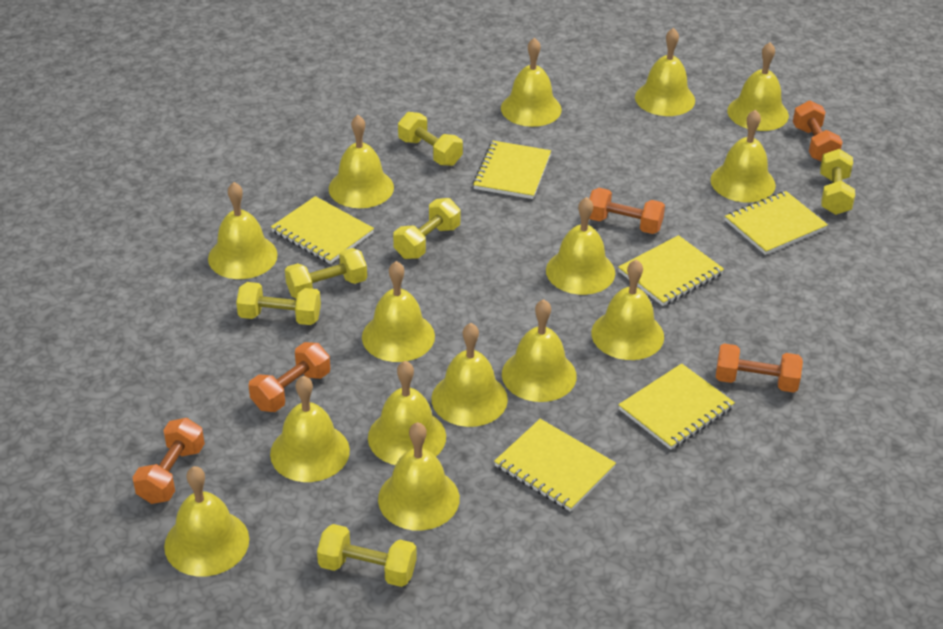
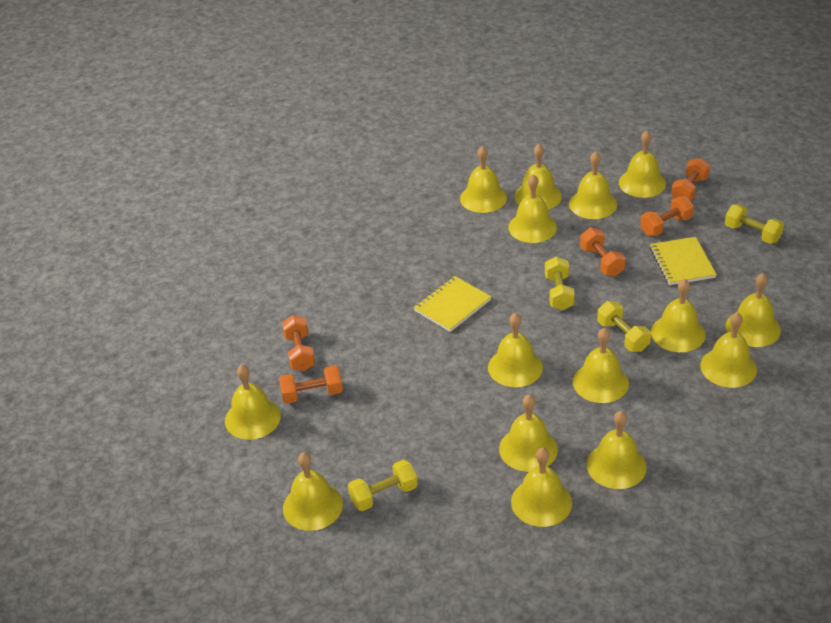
yellow dumbbell: 6 -> 4
yellow notebook: 6 -> 2

